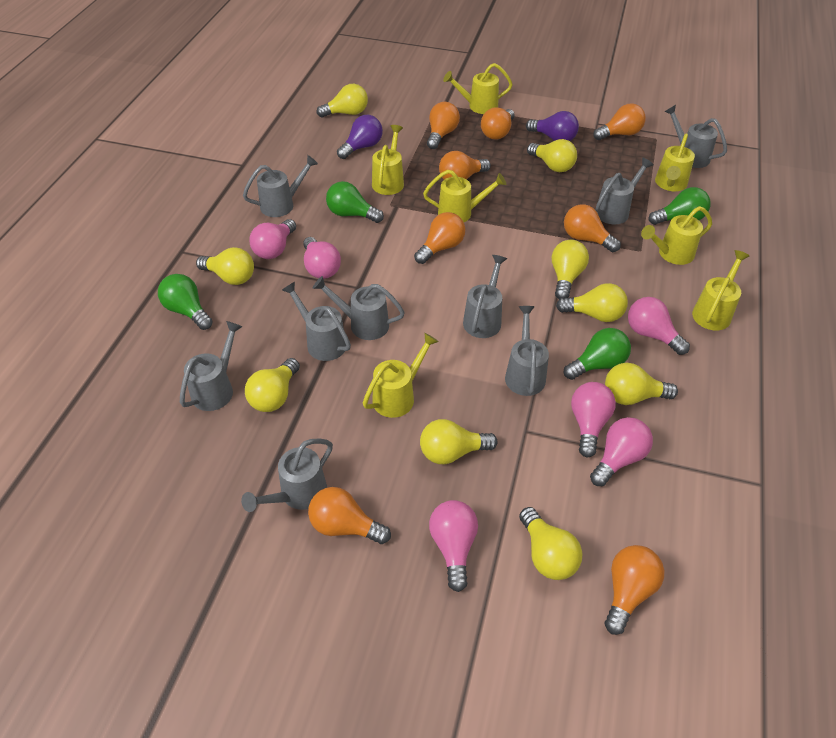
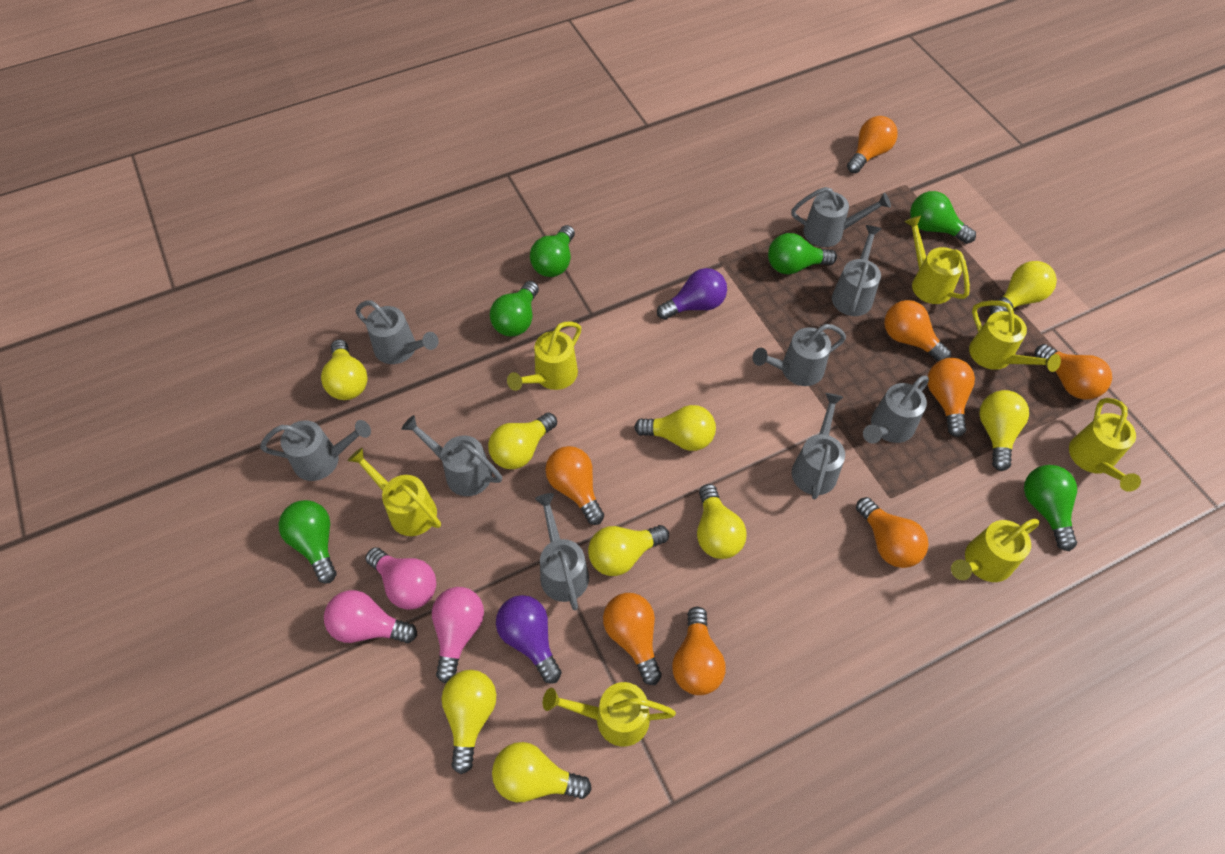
green light bulb: 4 -> 6
pink light bulb: 6 -> 3

